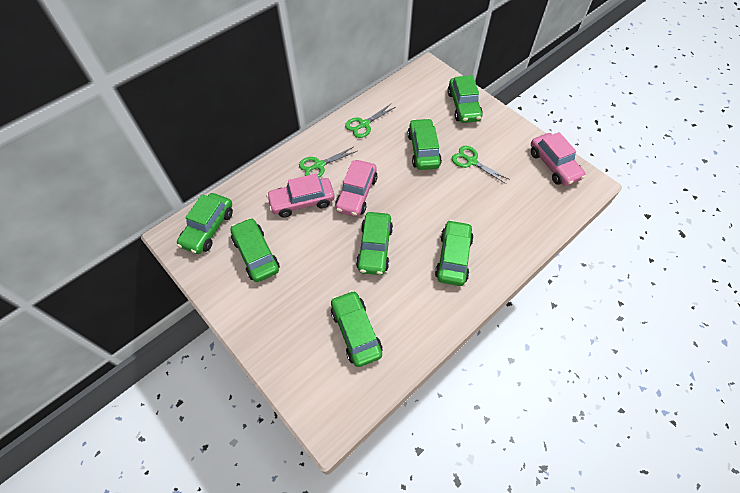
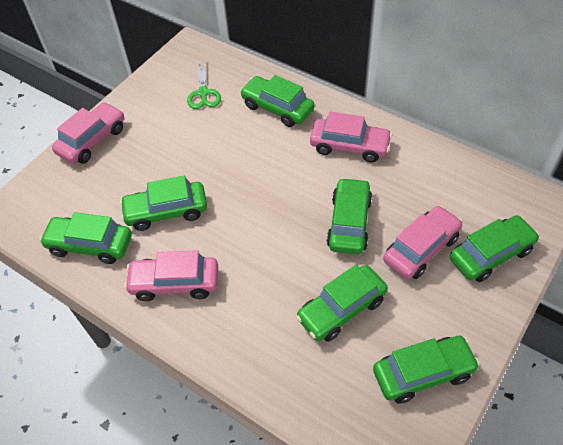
green scissors: 3 -> 1
pink car: 3 -> 4

